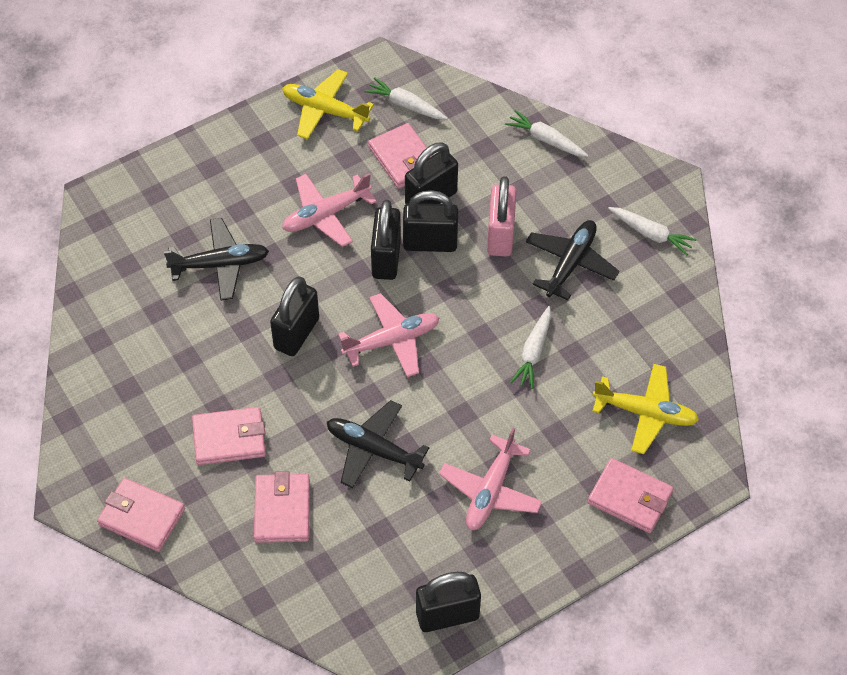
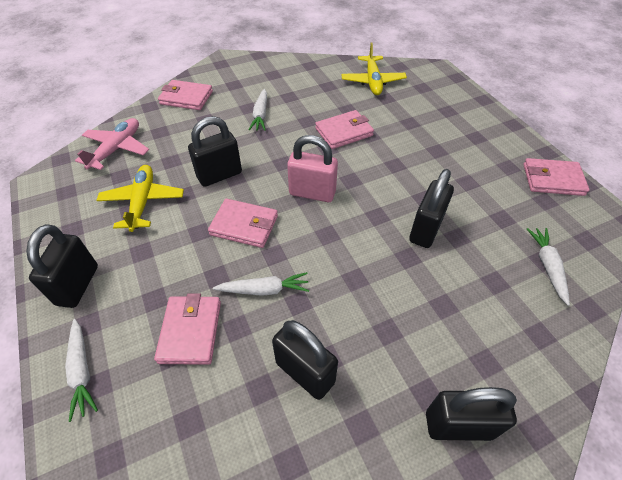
black plane: 3 -> 0
pink plane: 3 -> 1

